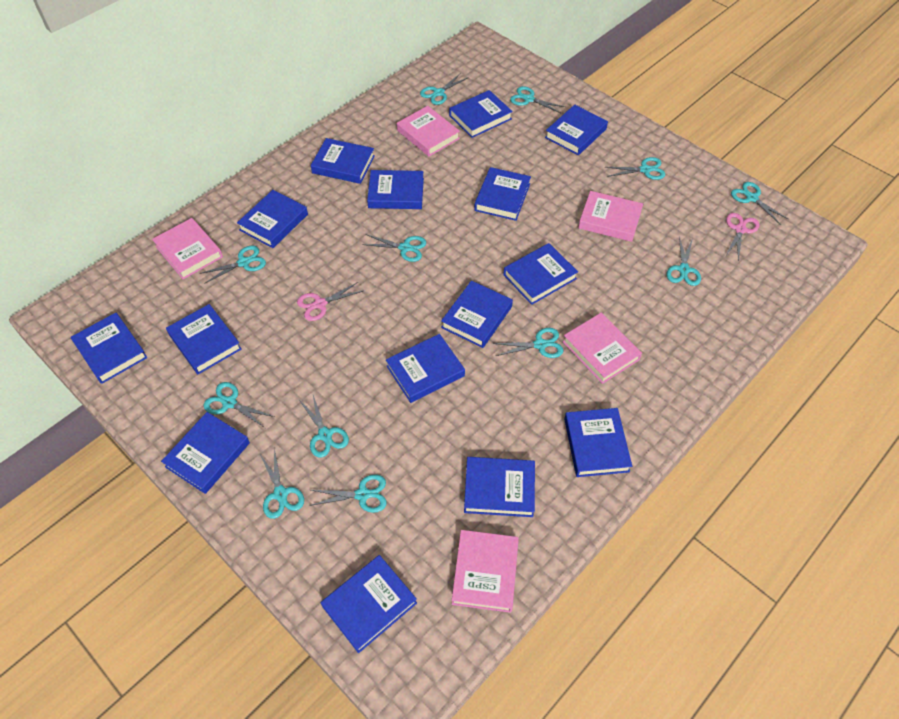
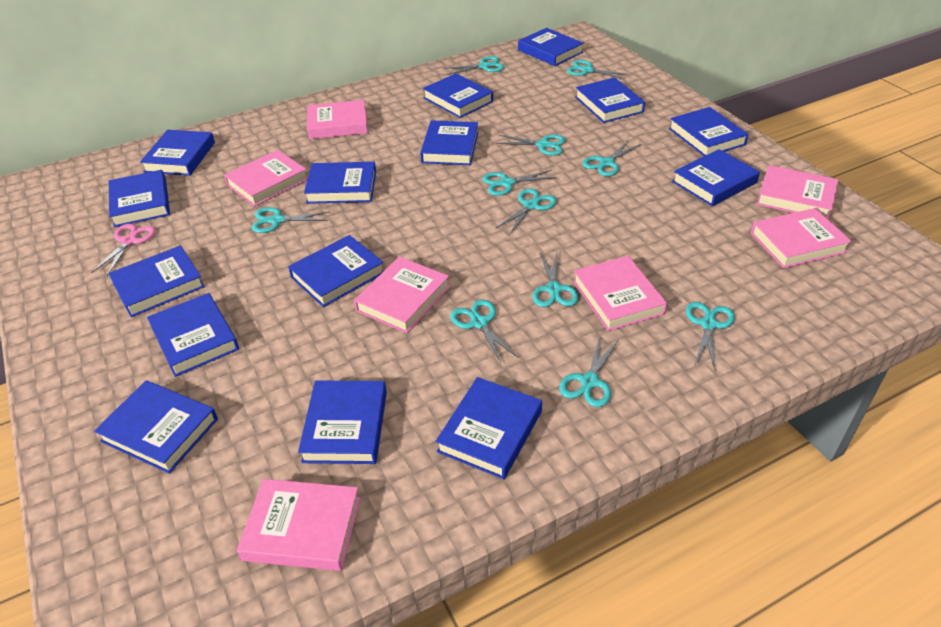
pink book: 5 -> 7
pink scissors: 2 -> 1
turquoise scissors: 12 -> 11

